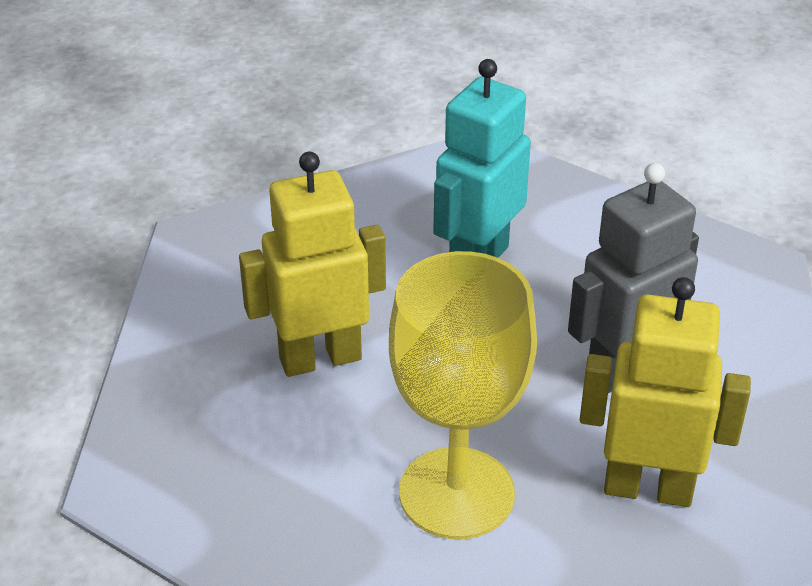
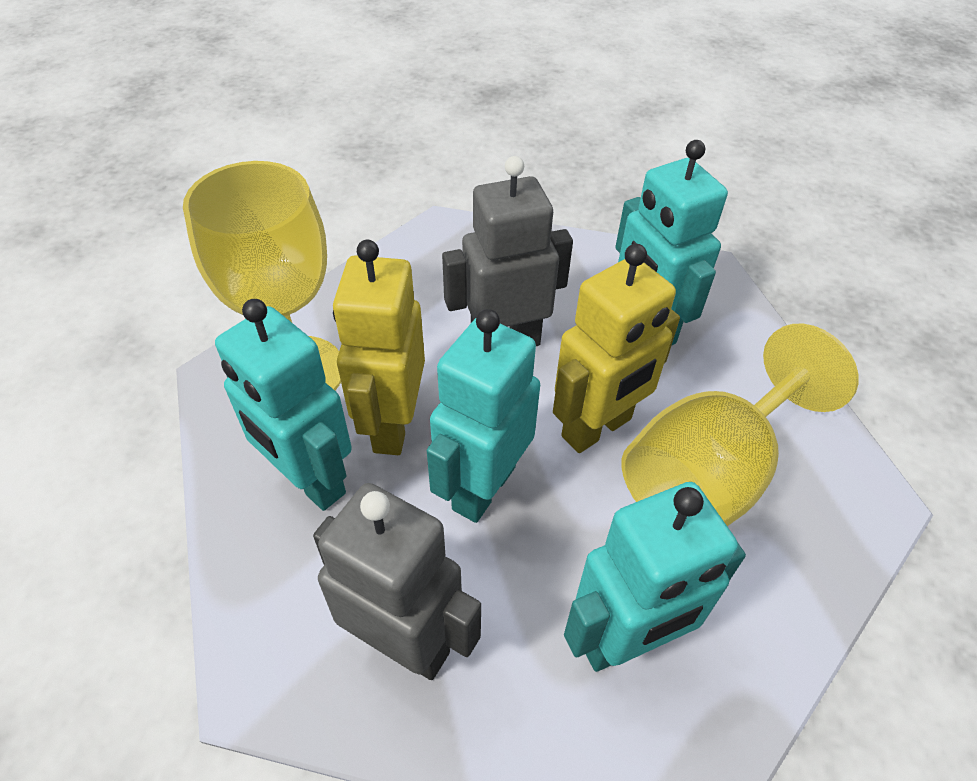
grey robot: 1 -> 2
turquoise robot: 1 -> 4
yellow goblet: 1 -> 2

